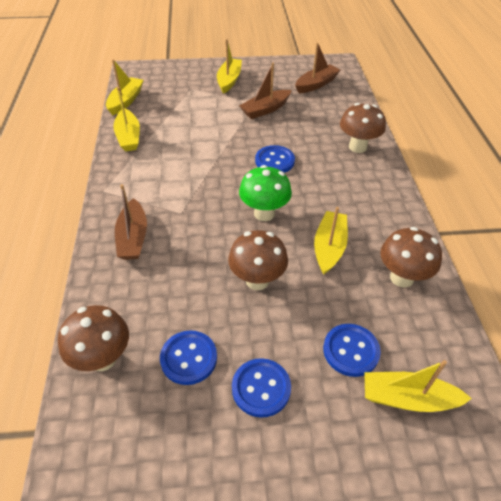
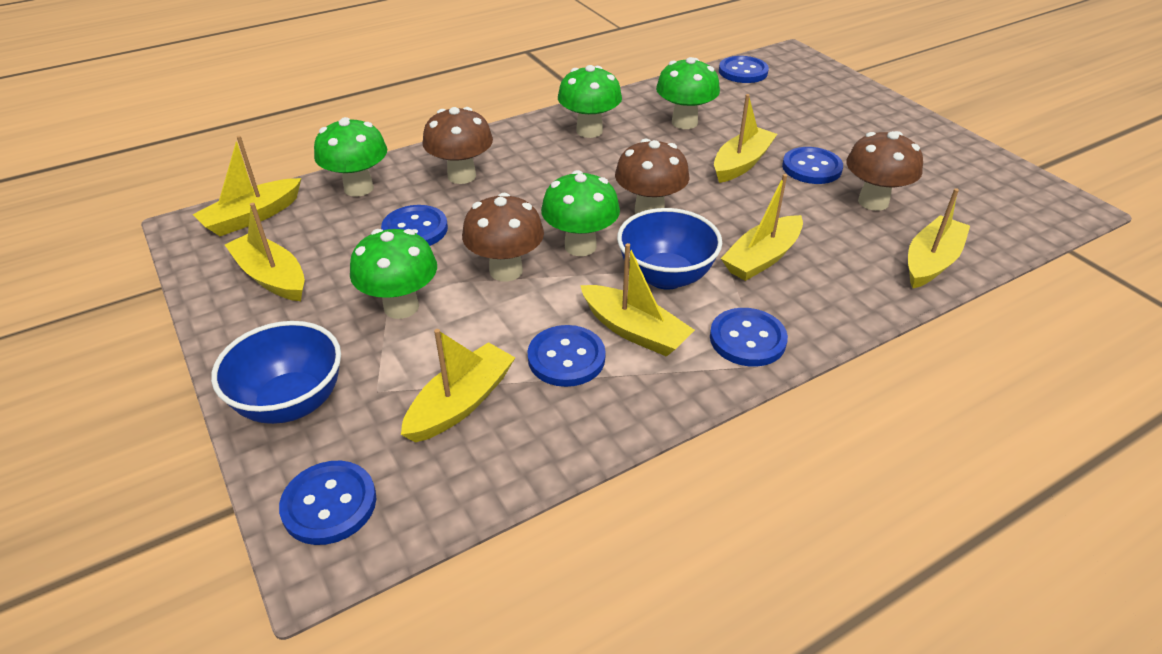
blue bowl: 0 -> 2
blue button: 4 -> 6
brown boat: 3 -> 0
green mushroom: 1 -> 5
yellow boat: 5 -> 7

